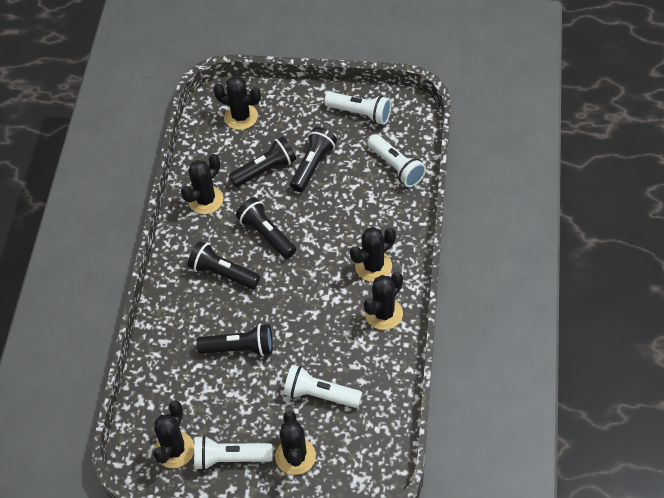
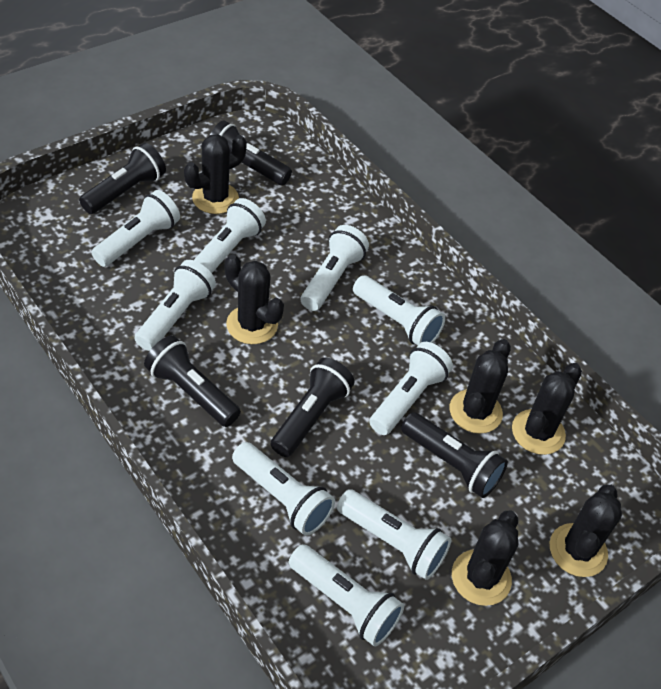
white flashlight: 4 -> 9

